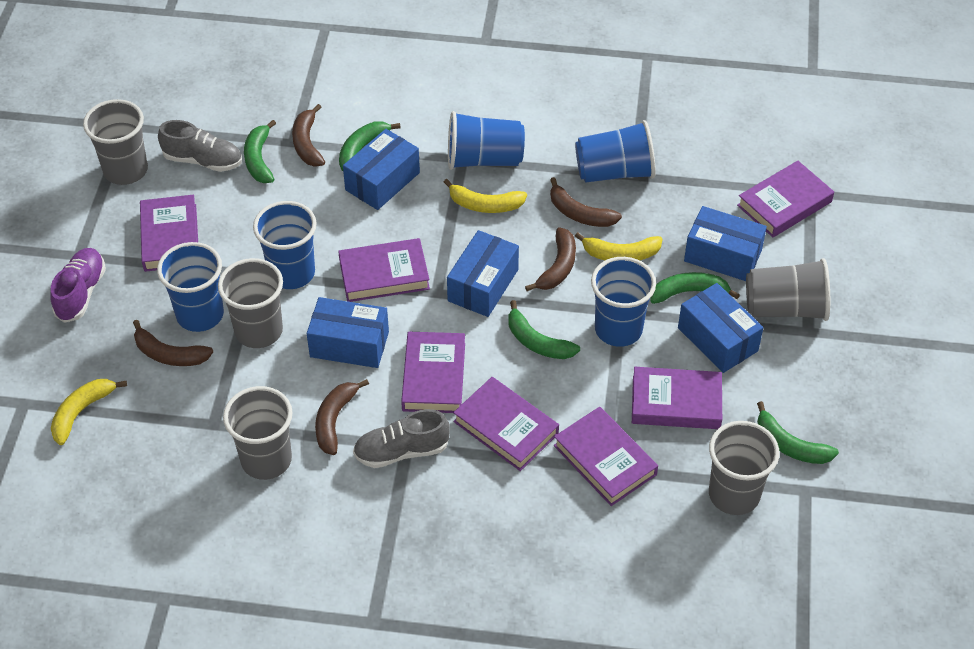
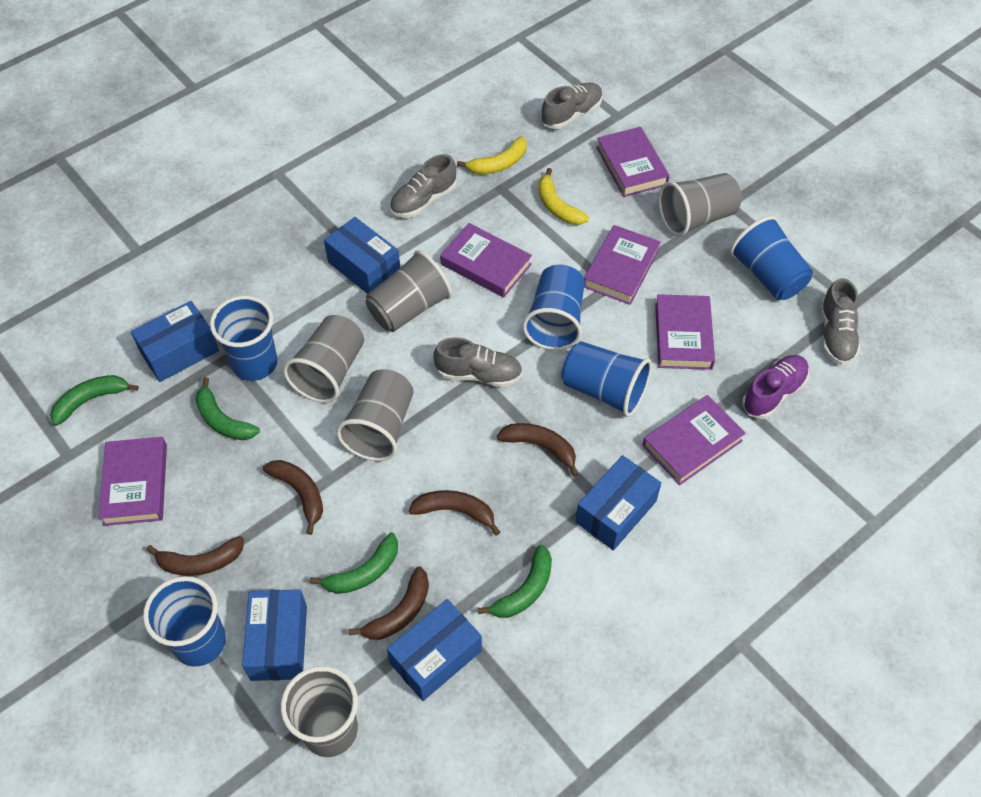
green banana: 5 -> 4
grey shoe: 2 -> 4
purple book: 7 -> 6
yellow banana: 3 -> 2

